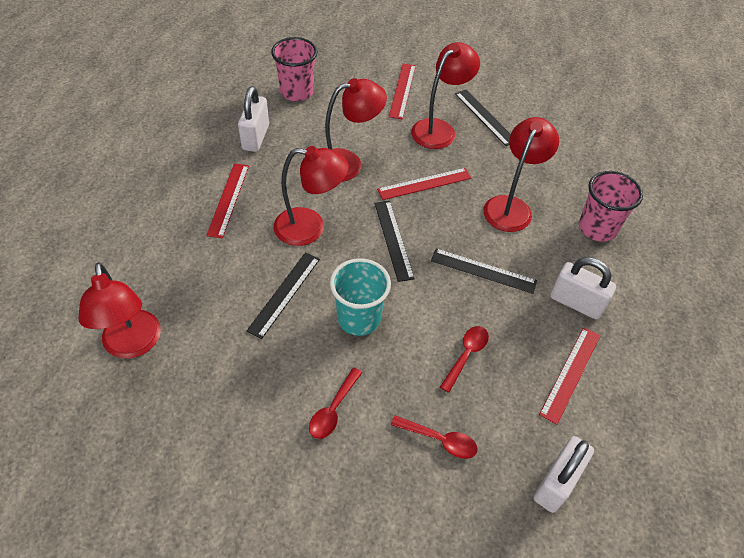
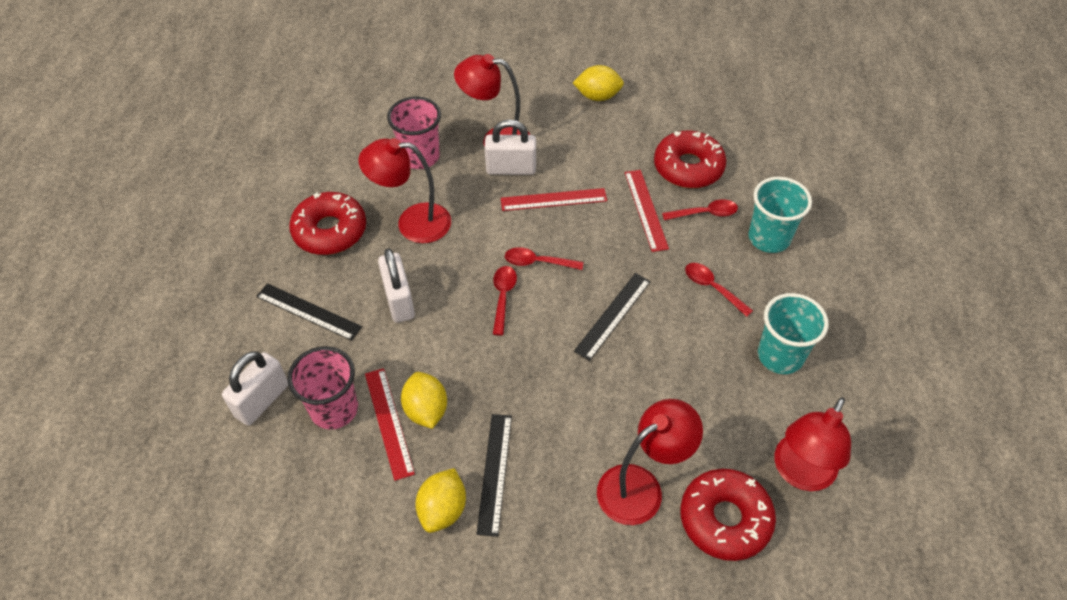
black ruler: 4 -> 3
red donut: 0 -> 3
red lamp: 5 -> 4
red ruler: 4 -> 3
red spoon: 3 -> 4
turquoise cup: 1 -> 2
yellow lemon: 0 -> 3

